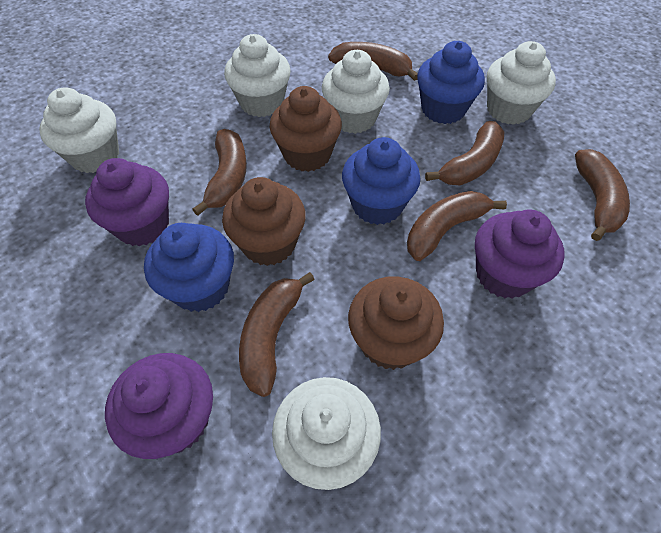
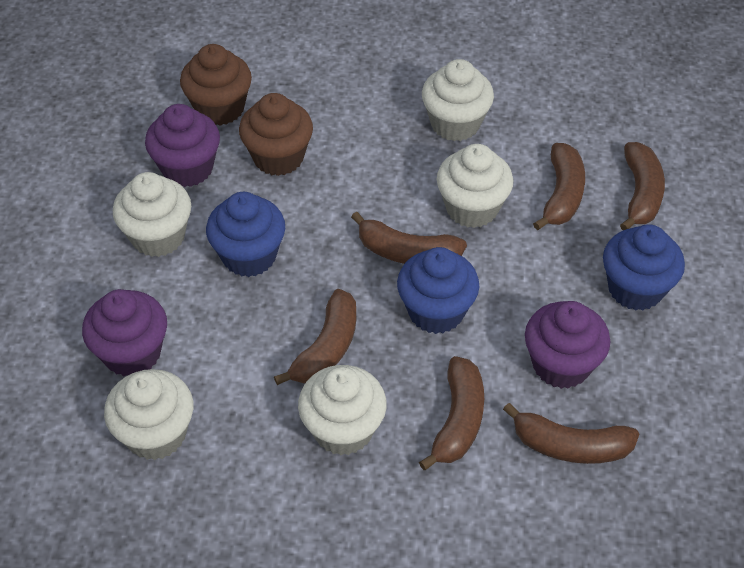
brown cupcake: 3 -> 2

